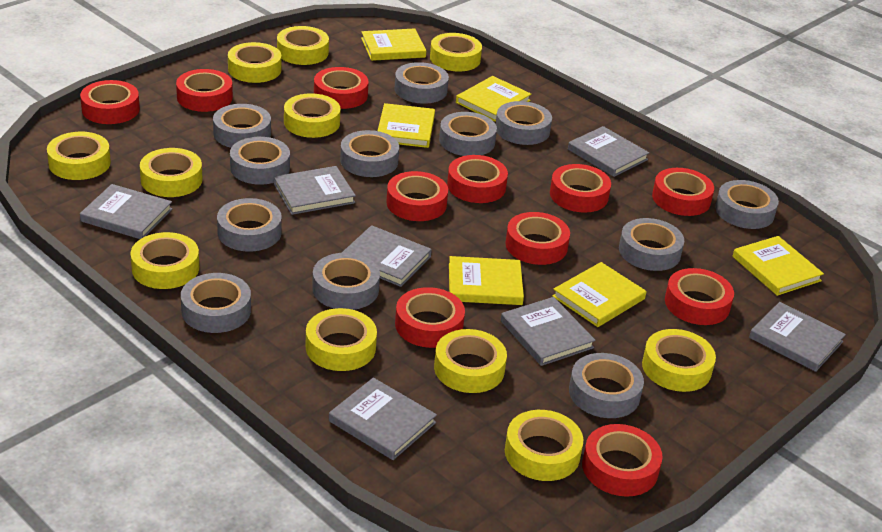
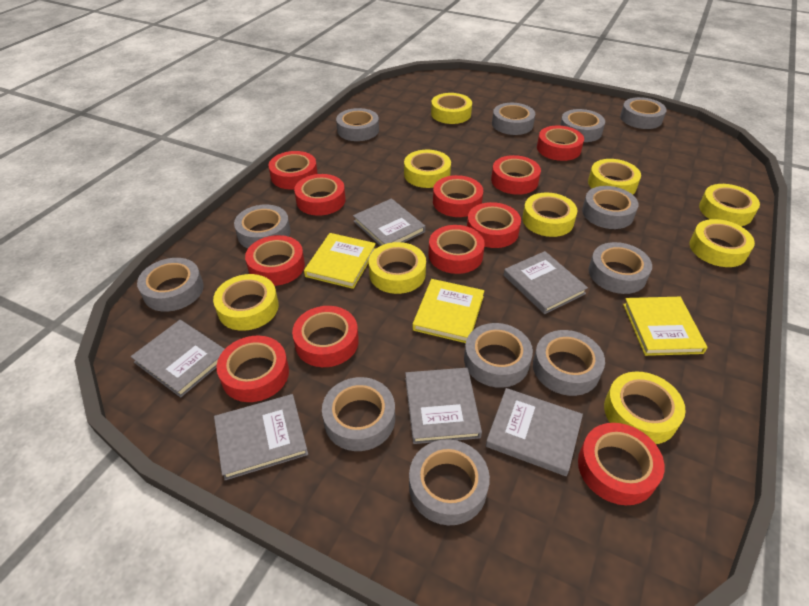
grey book: 7 -> 6
yellow book: 6 -> 3
yellow tape: 11 -> 9

